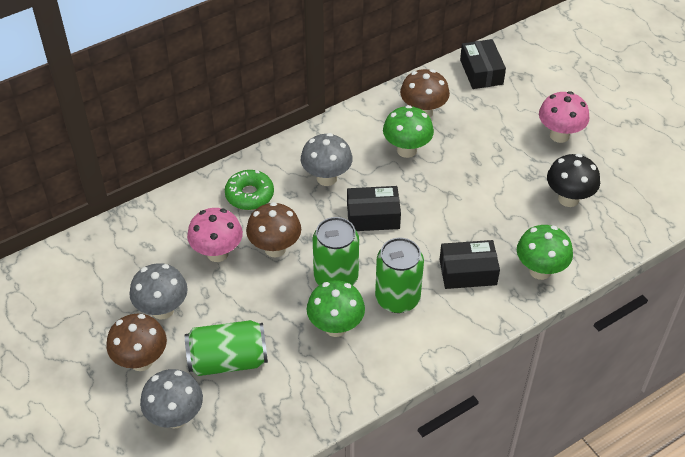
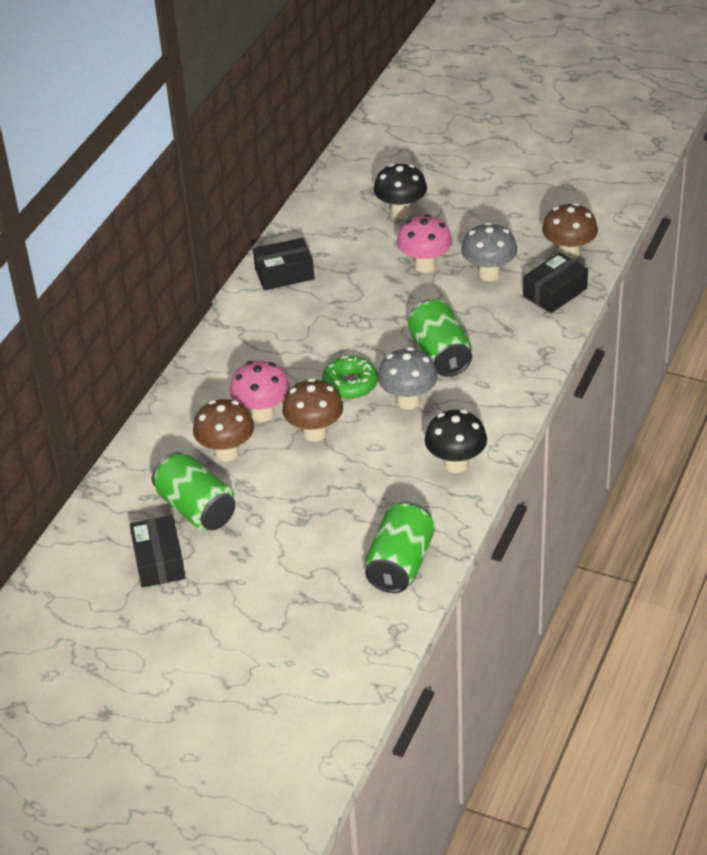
black mushroom: 1 -> 2
green mushroom: 3 -> 0
grey mushroom: 3 -> 2

